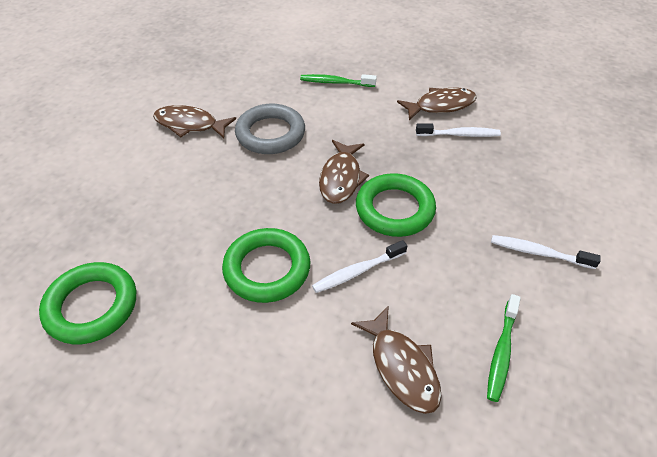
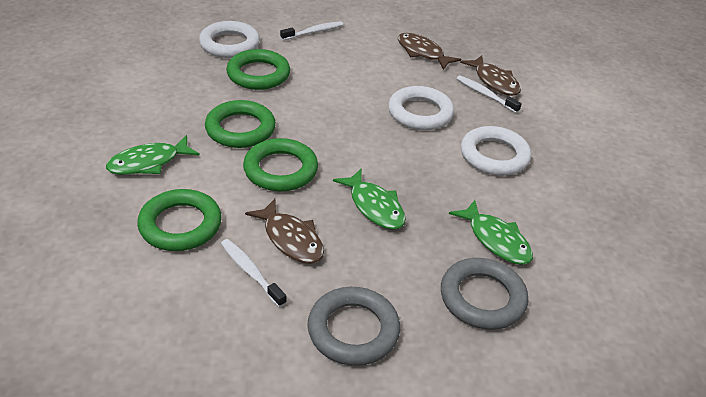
brown fish: 4 -> 3
green fish: 0 -> 3
green ring: 3 -> 4
green toothbrush: 2 -> 0
grey ring: 1 -> 2
white ring: 0 -> 3

